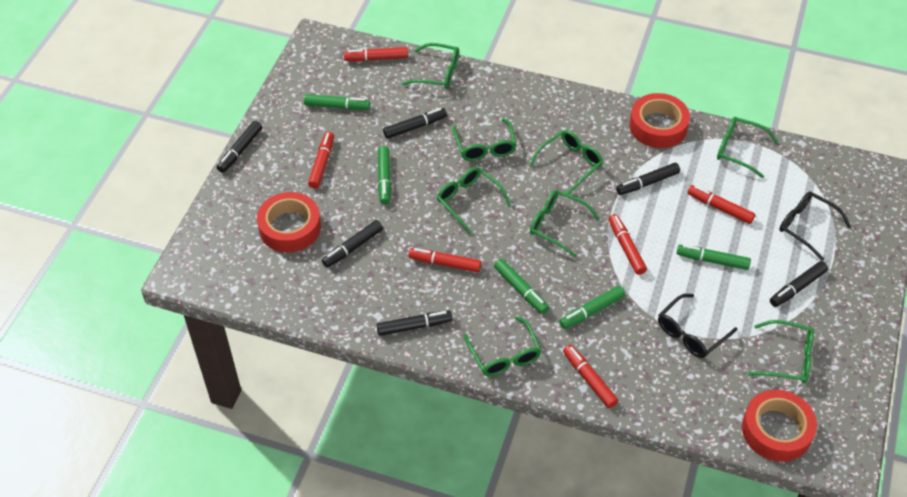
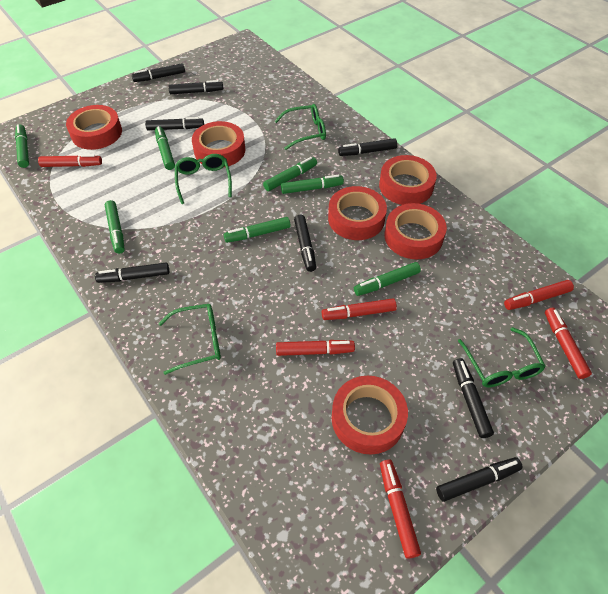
black glasses: 2 -> 0
black marker: 6 -> 8
green glasses: 8 -> 4
green marker: 5 -> 7
red tape: 3 -> 6

